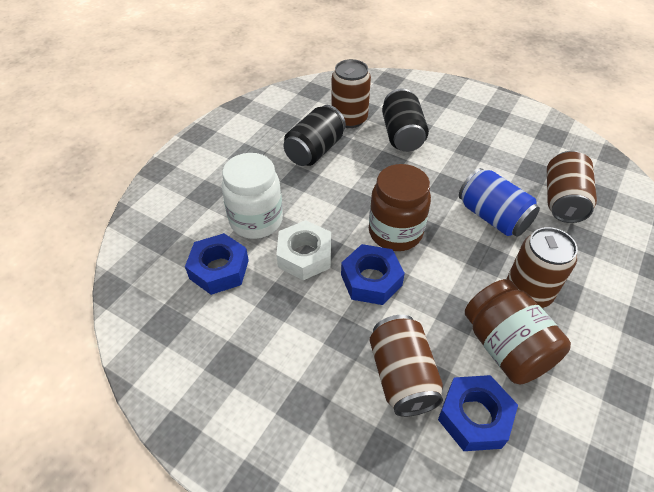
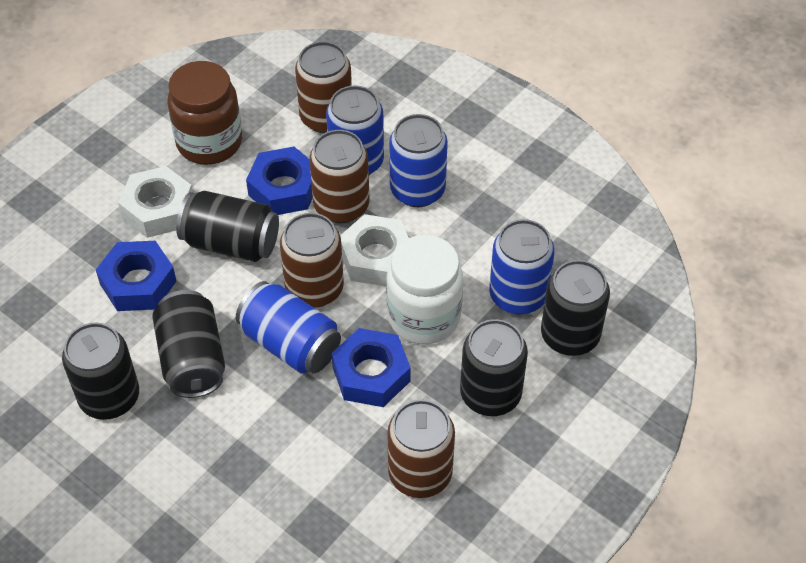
black can: 2 -> 5
blue can: 1 -> 4
brown jar: 2 -> 1
white nut: 1 -> 2

